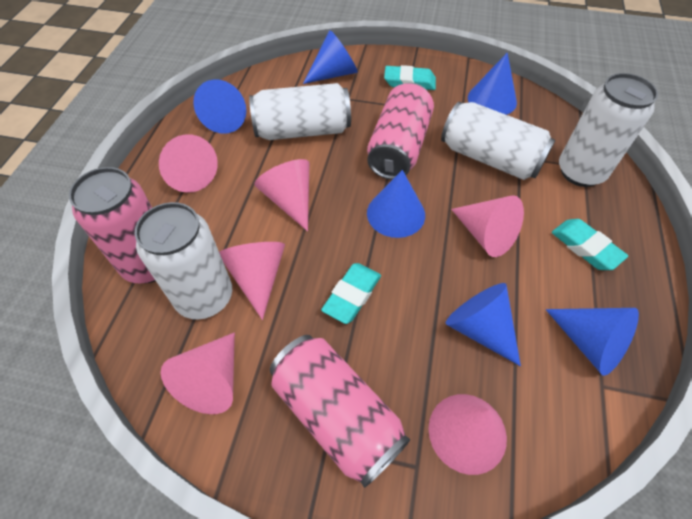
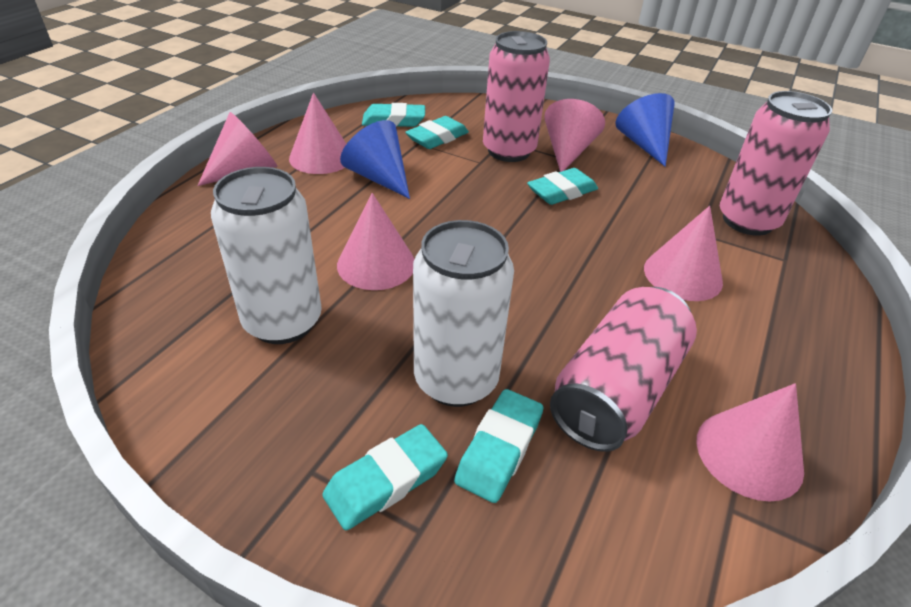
blue cone: 6 -> 2
turquoise eraser: 3 -> 5
white can: 4 -> 2

